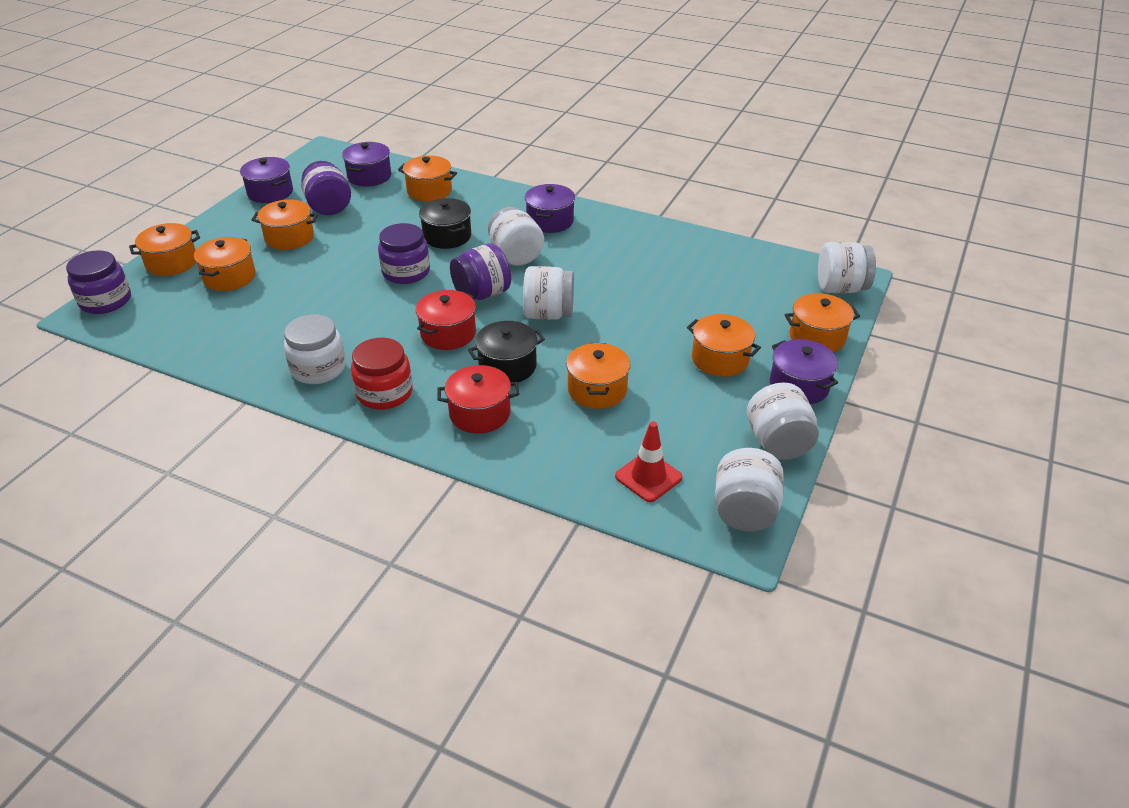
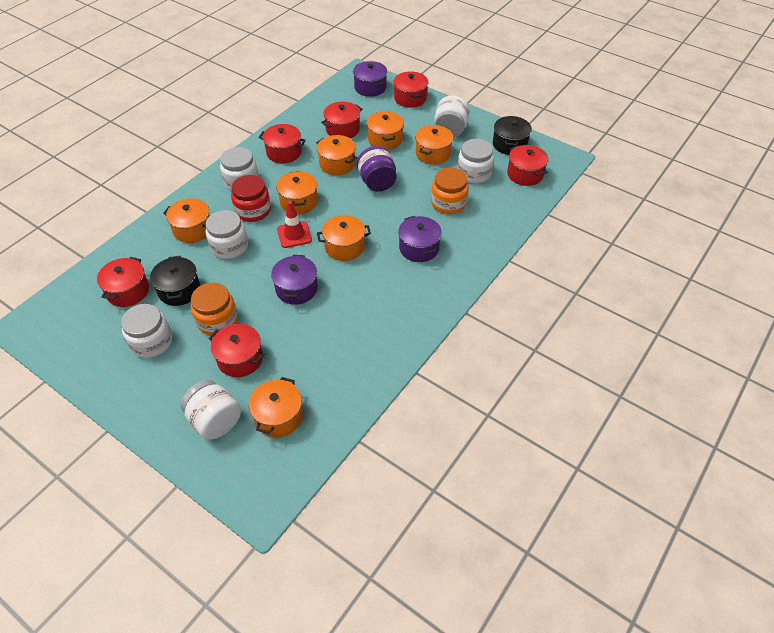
orange jar: 0 -> 2
purple jar: 4 -> 1
purple pot: 4 -> 3
red pot: 2 -> 6

